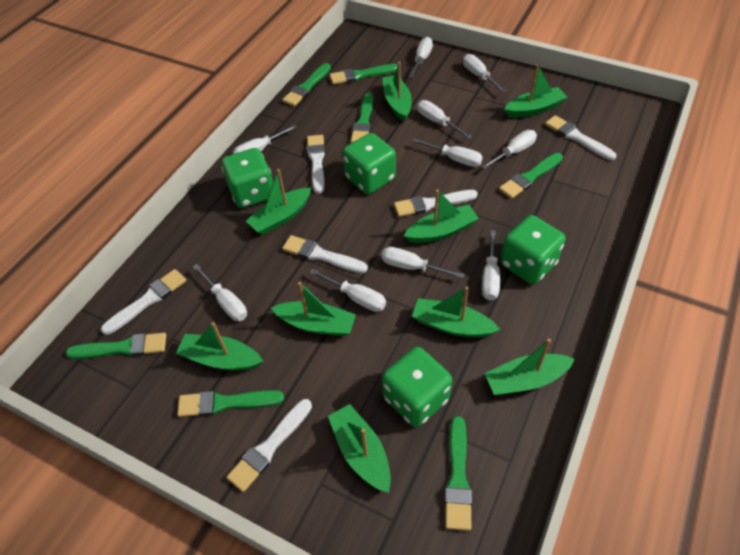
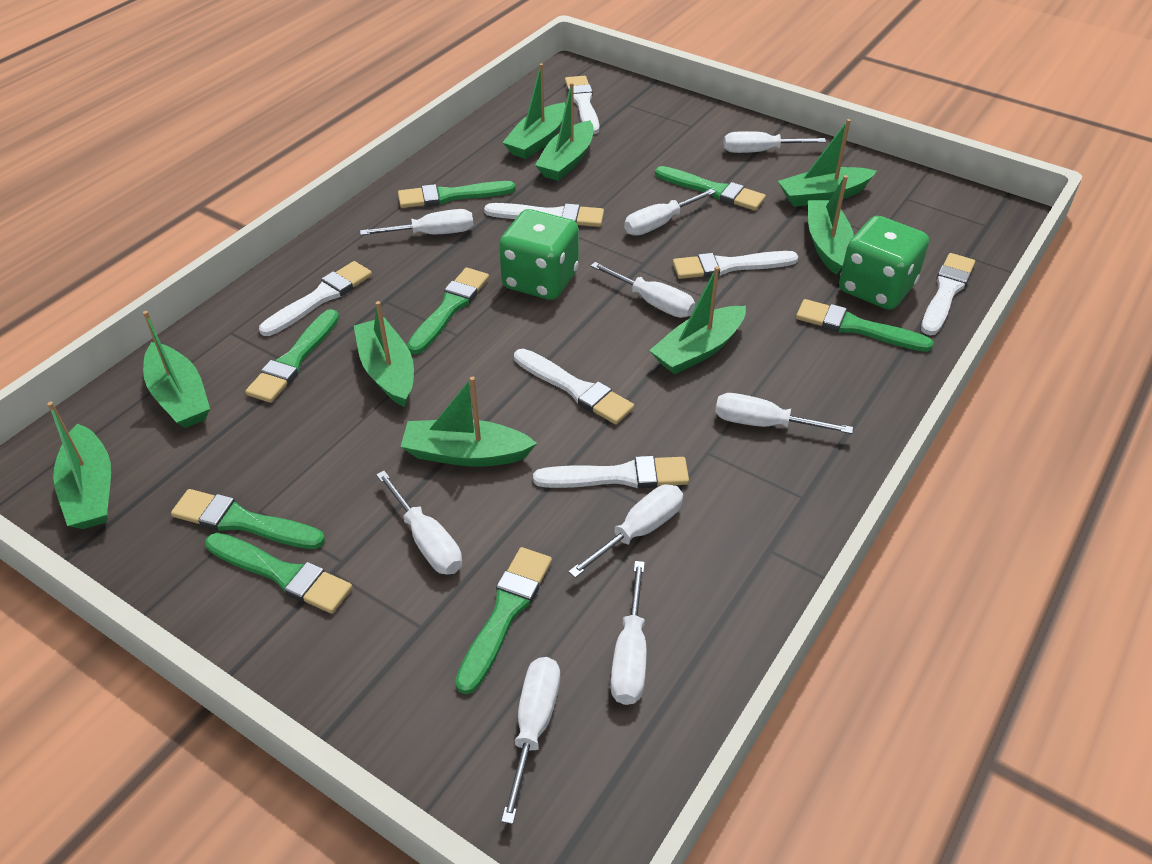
green brush: 7 -> 8
green dice: 4 -> 2
white brush: 6 -> 7
white screwdriver: 10 -> 9

